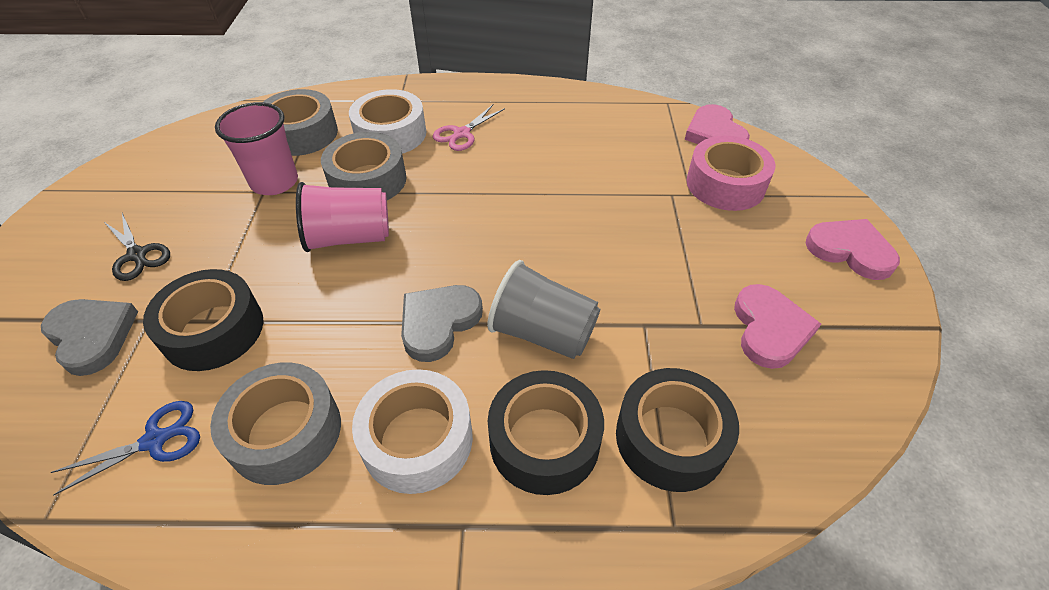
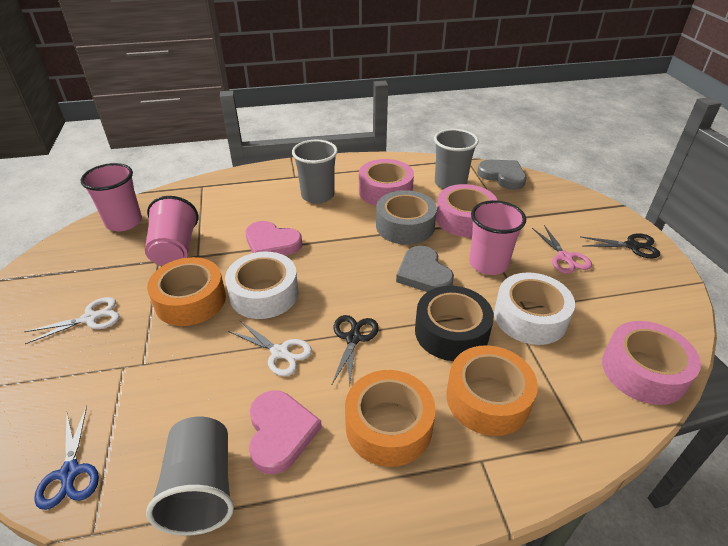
black scissors: 1 -> 2
black tape: 3 -> 1
grey cup: 1 -> 3
grey tape: 3 -> 1
orange tape: 0 -> 3
pink cup: 2 -> 3
pink heart: 3 -> 2
pink tape: 1 -> 3
white scissors: 0 -> 2

